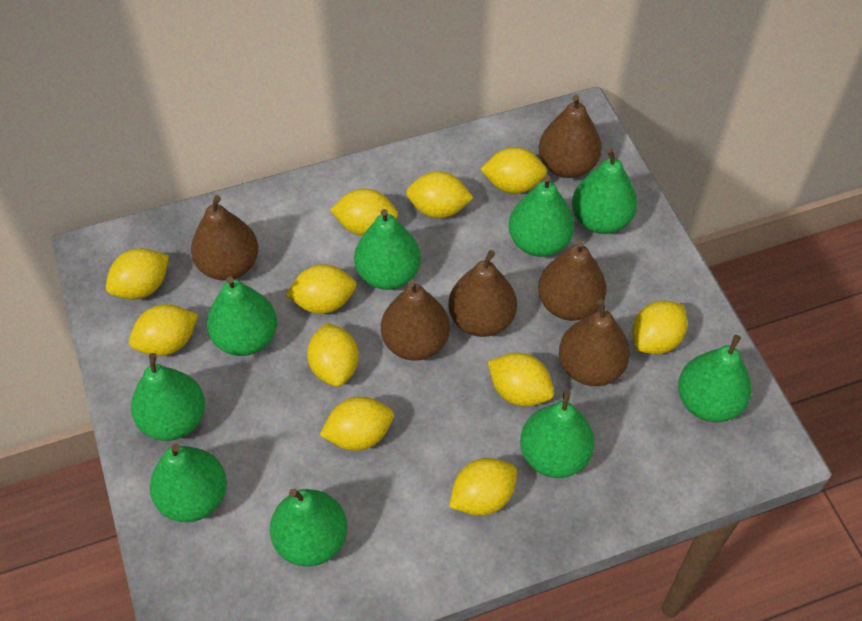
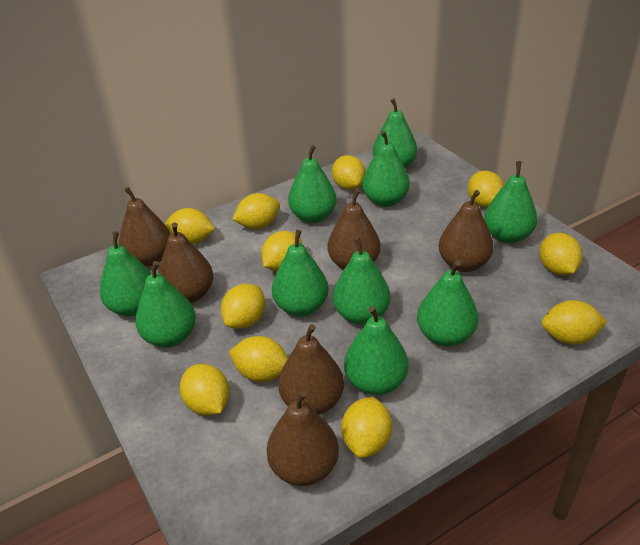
green pear: 9 -> 10

